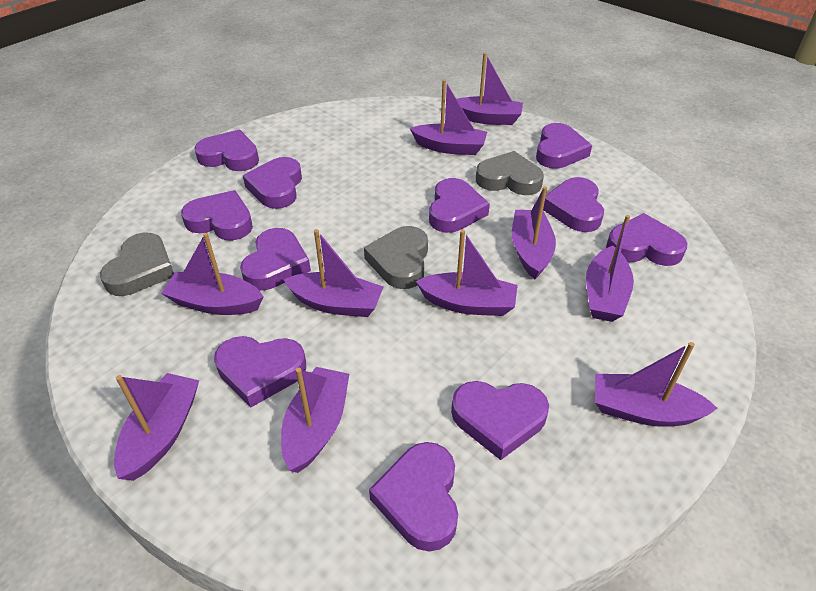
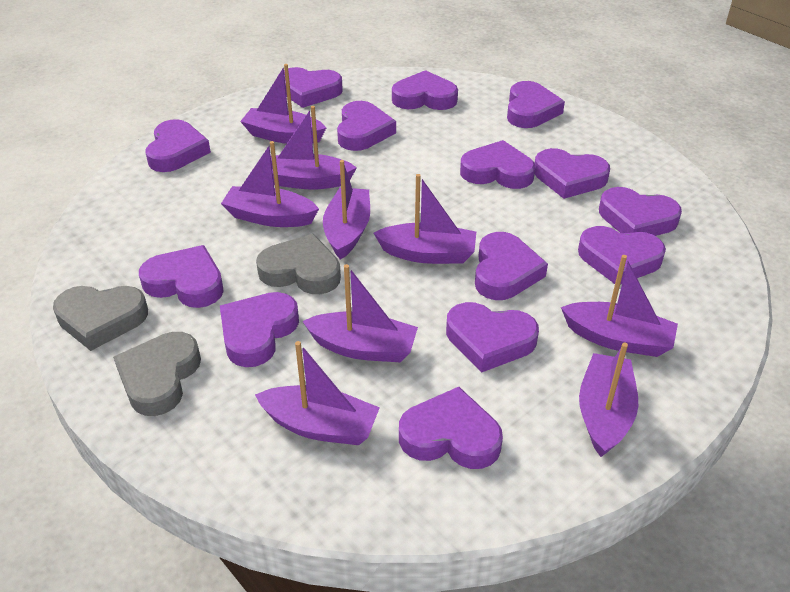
purple boat: 10 -> 9
purple heart: 11 -> 14

